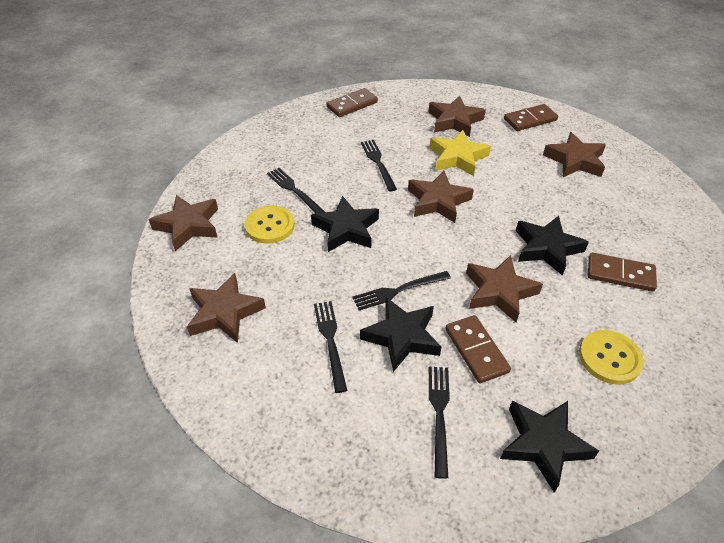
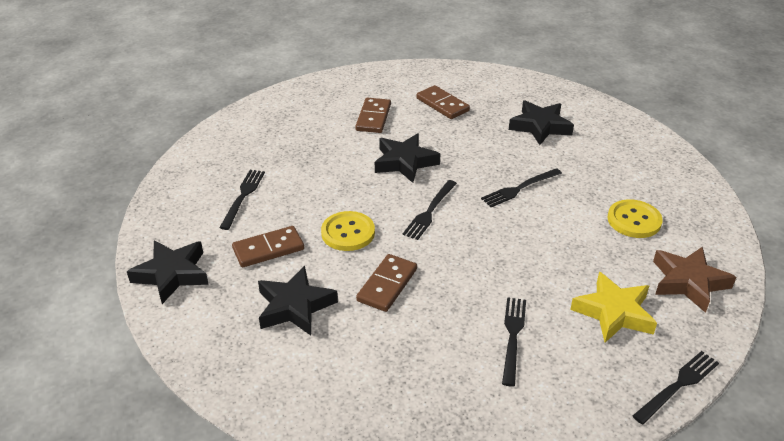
brown star: 6 -> 1

